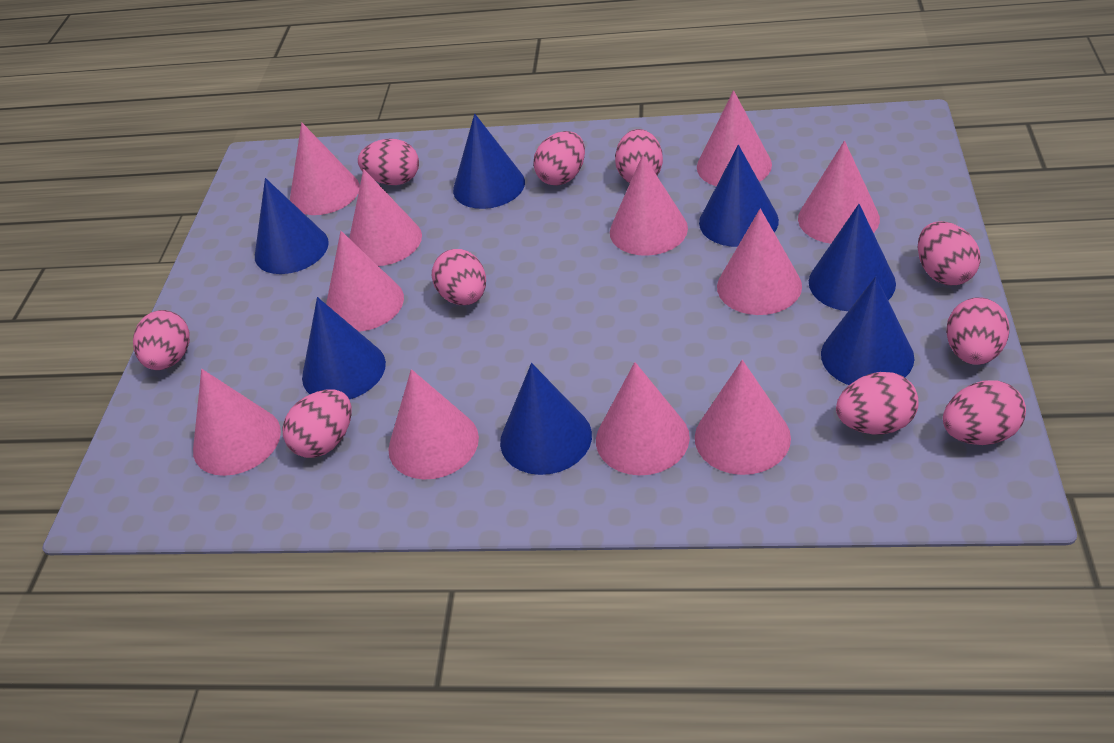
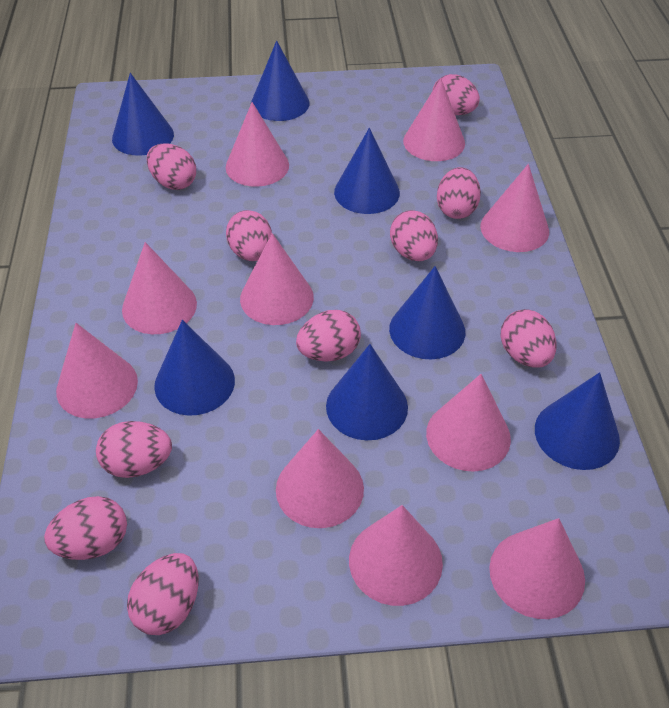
pink cone: 11 -> 10

